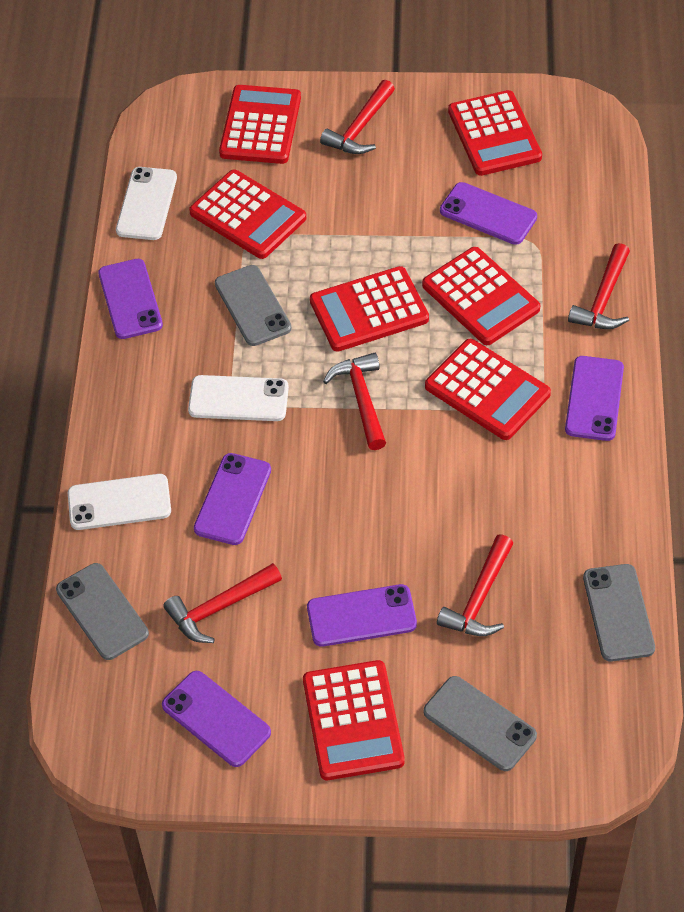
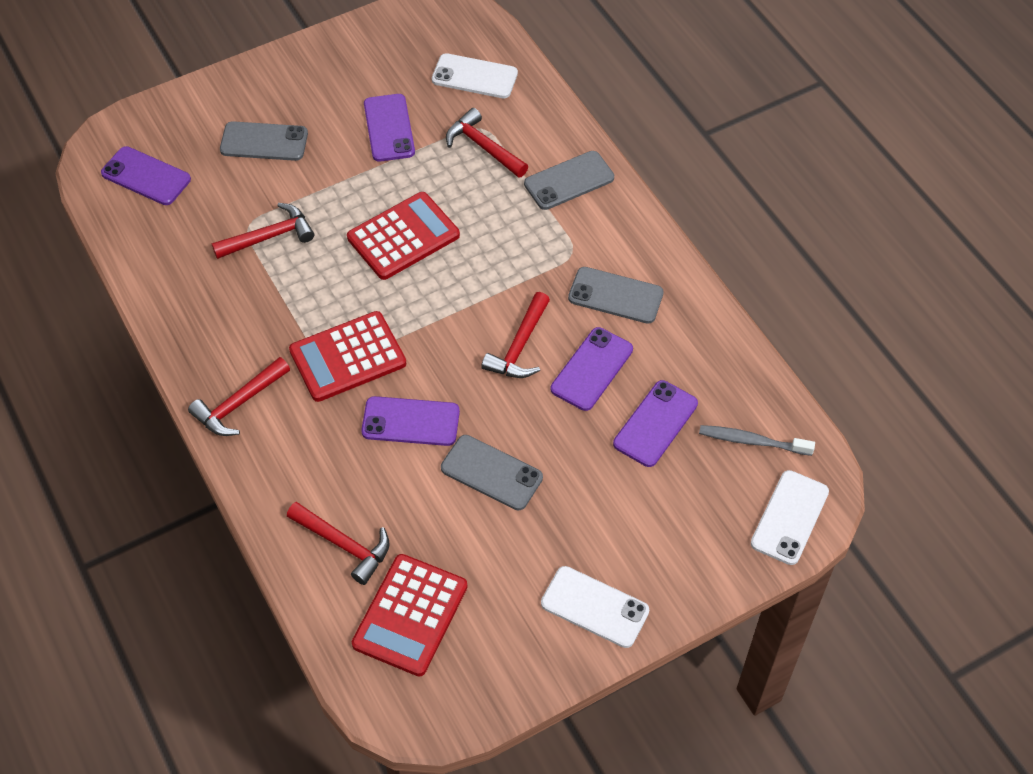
grey toothbrush: 0 -> 1
purple phone: 6 -> 5
red calculator: 7 -> 3

